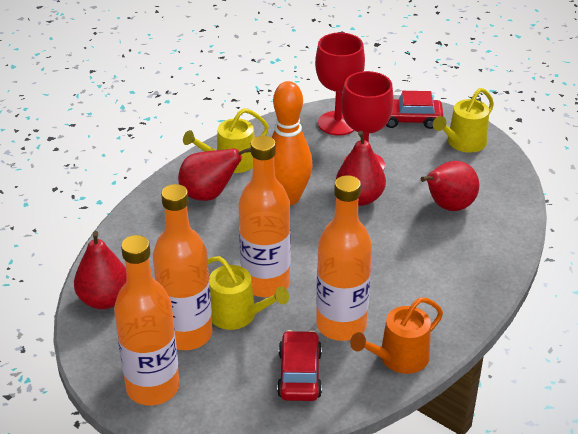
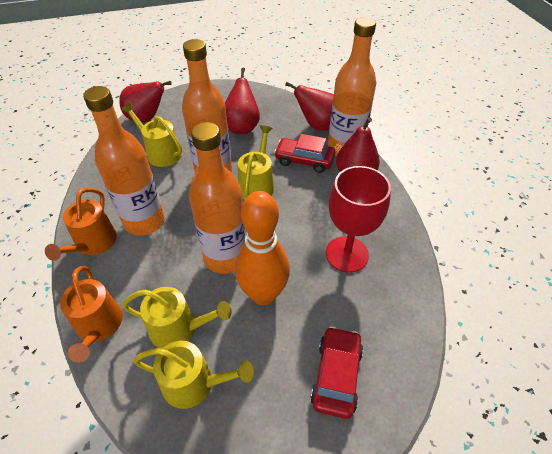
orange watering can: 1 -> 2
red goblet: 2 -> 1
yellow watering can: 3 -> 4

